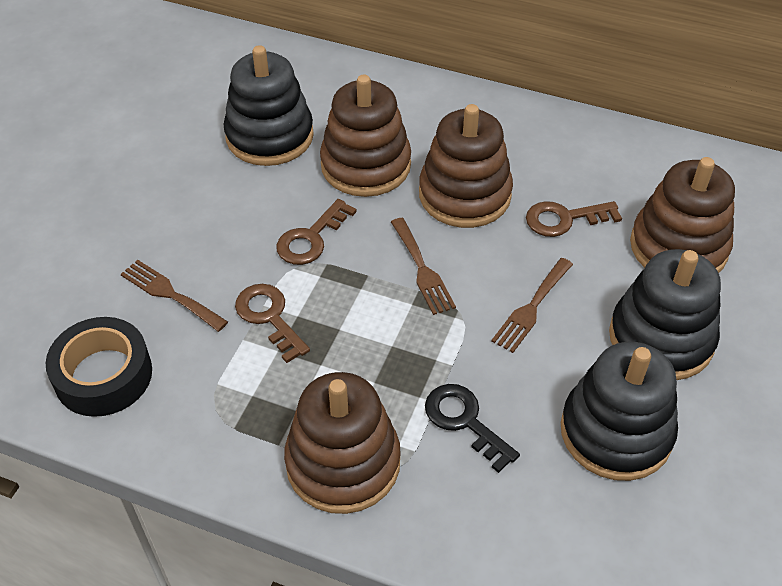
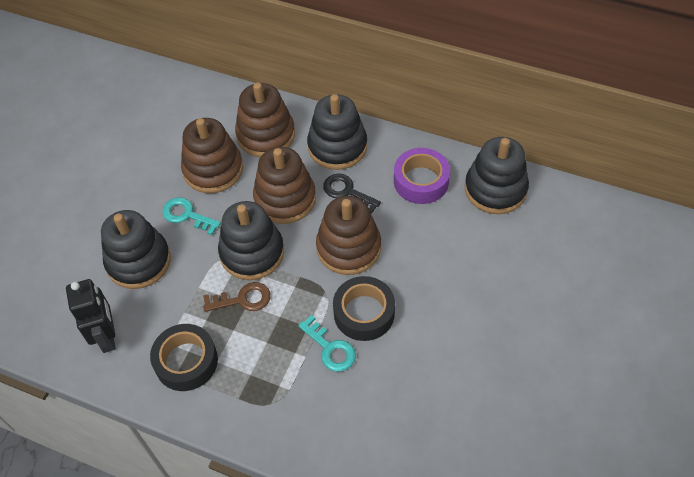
black robot: 0 -> 1
black stacking toy: 3 -> 4
black tape: 1 -> 2
brown fork: 3 -> 0
brown key: 3 -> 1
purple tape: 0 -> 1
turquoise key: 0 -> 2

